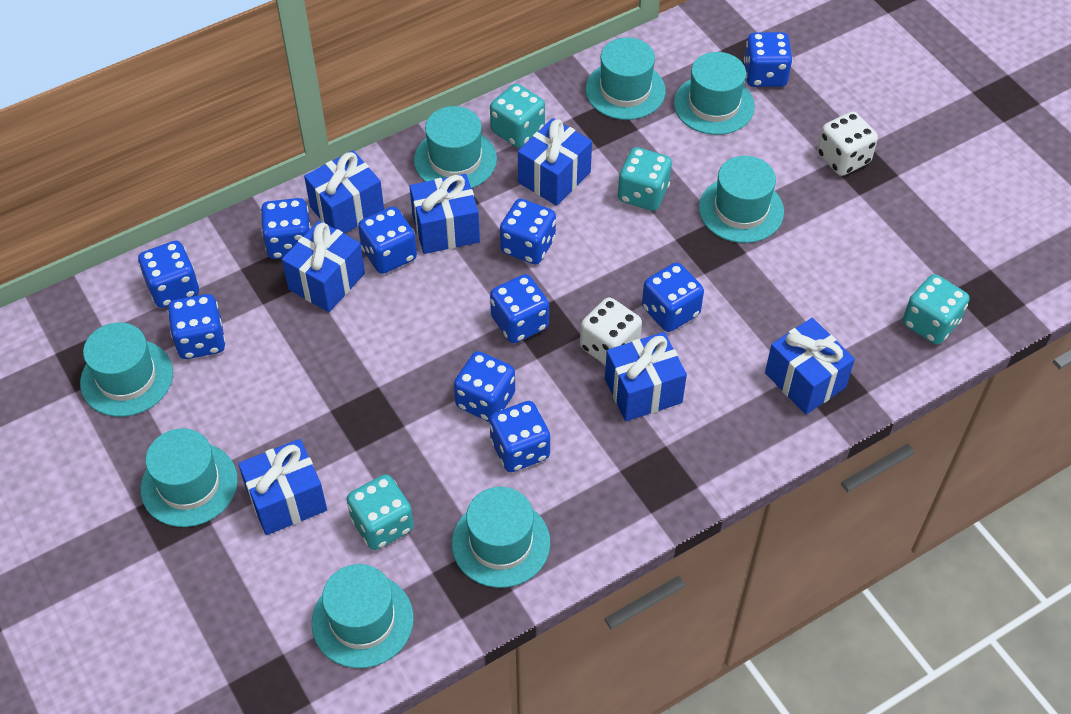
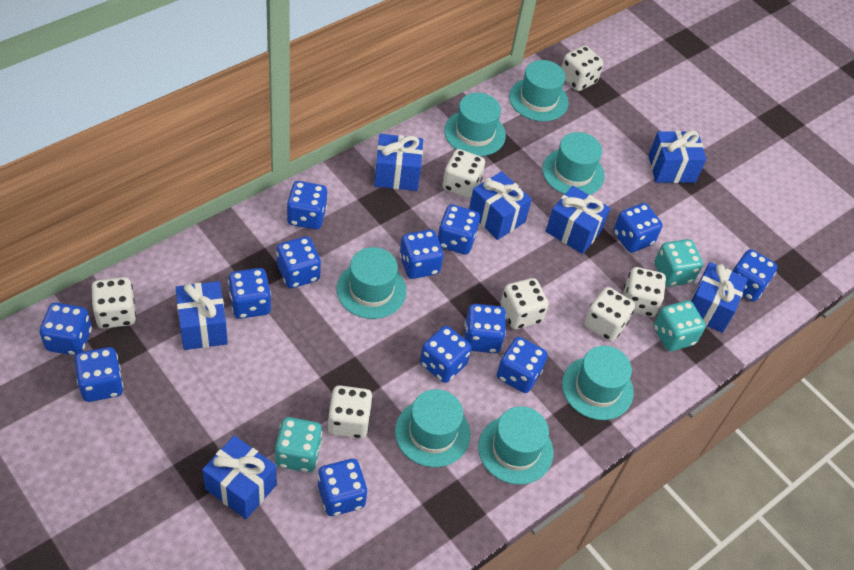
blue dice: 10 -> 13
turquoise dice: 4 -> 3
turquoise hat: 8 -> 7
white dice: 2 -> 7

